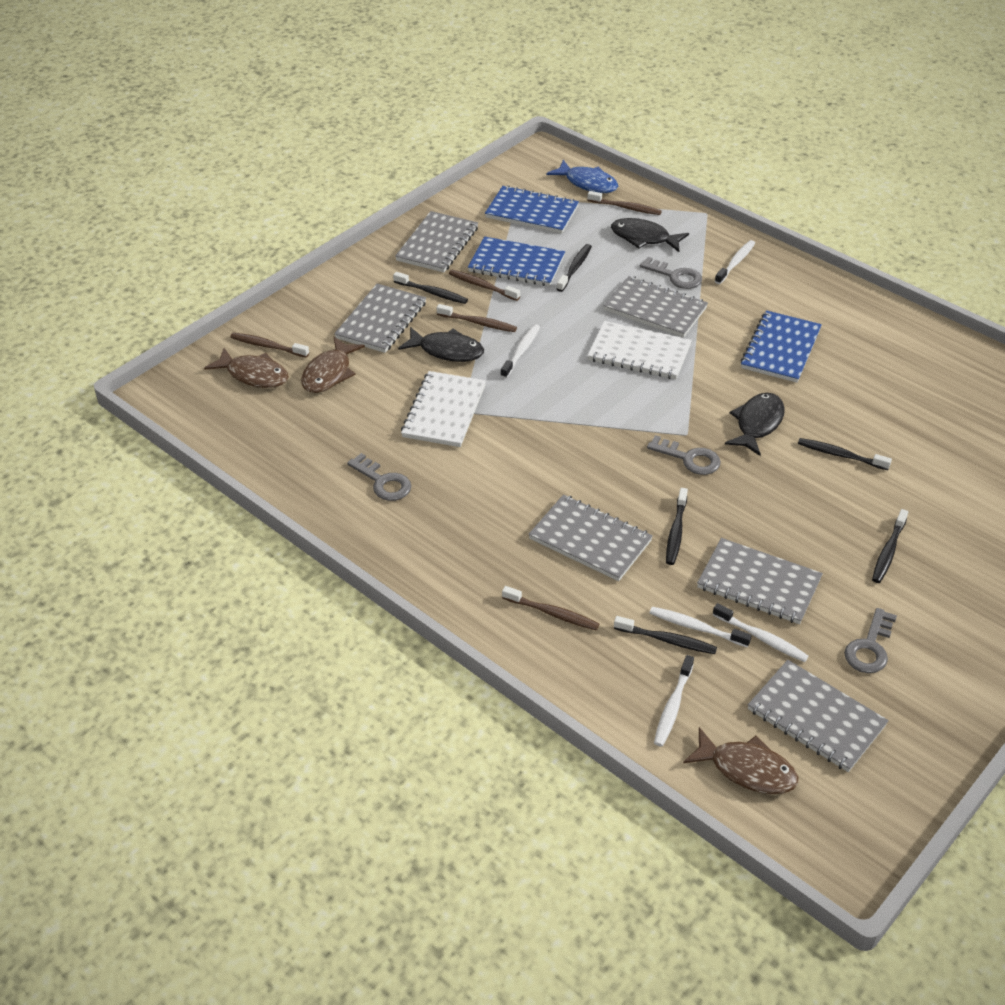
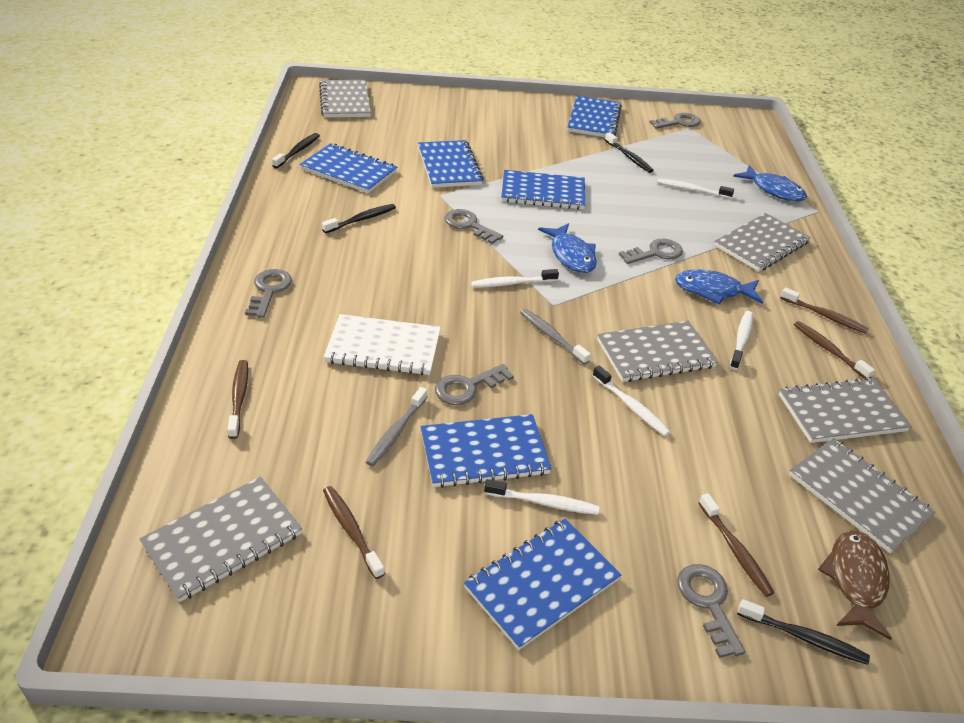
black fish: 3 -> 0
black toothbrush: 6 -> 4
blue fish: 1 -> 3
blue notebook: 3 -> 6
brown fish: 3 -> 1
grey key: 4 -> 6
grey toothbrush: 0 -> 2
white notebook: 2 -> 1

